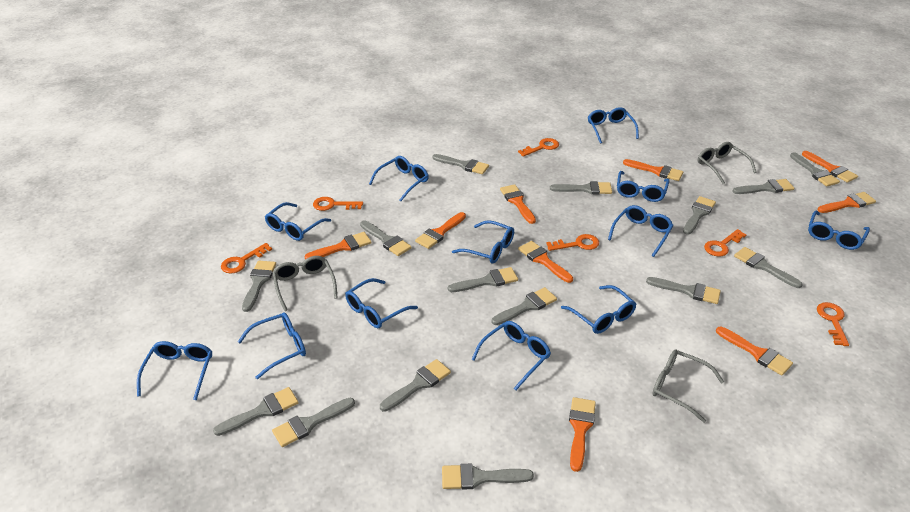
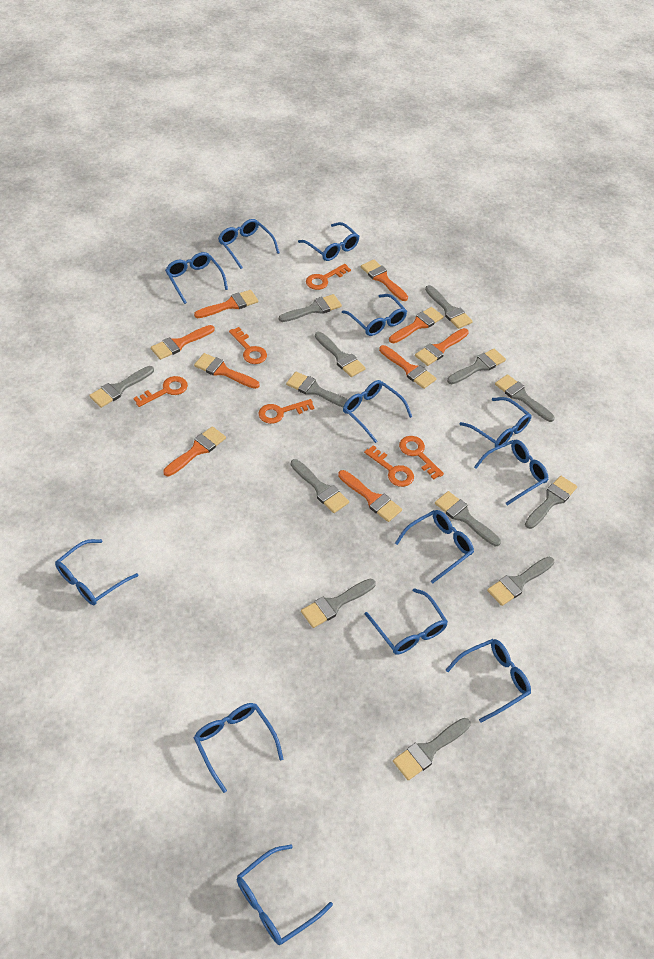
blue glasses: 12 -> 13
grey brush: 15 -> 13
grey glasses: 3 -> 0

